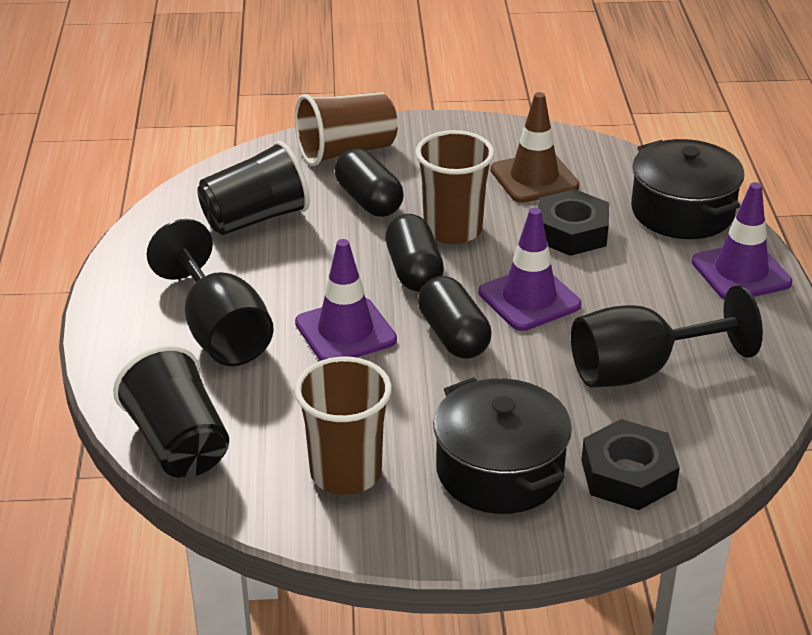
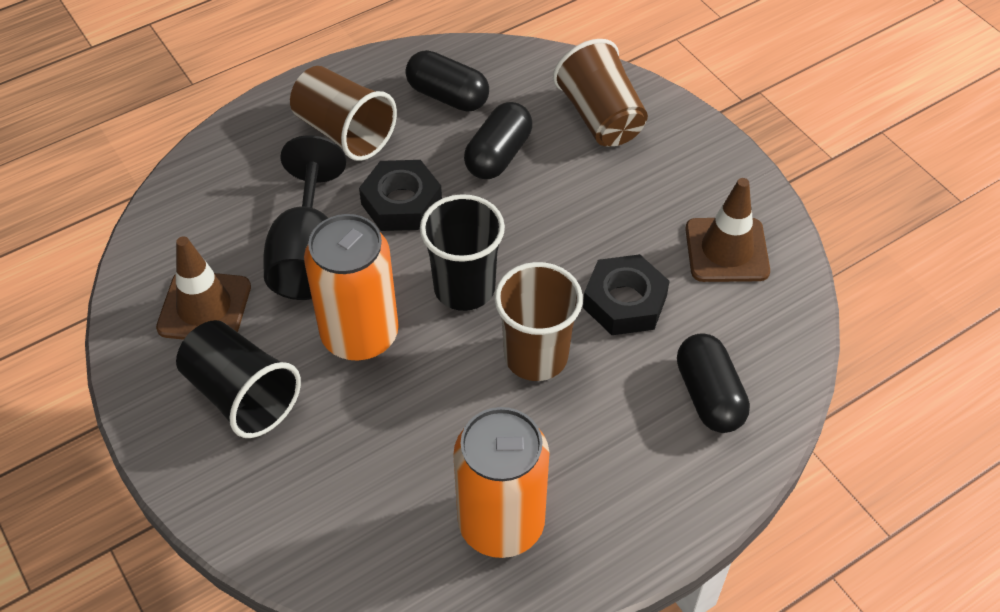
black goblet: 2 -> 1
black pot: 2 -> 0
brown traffic cone: 1 -> 2
orange can: 0 -> 2
purple traffic cone: 3 -> 0

